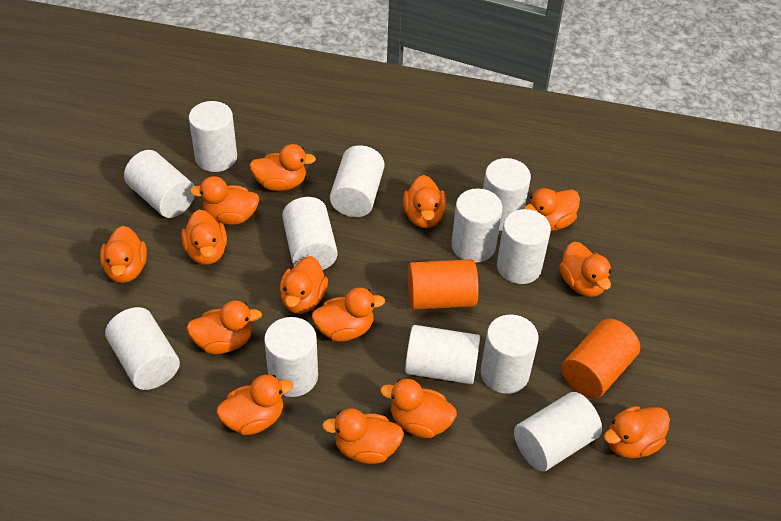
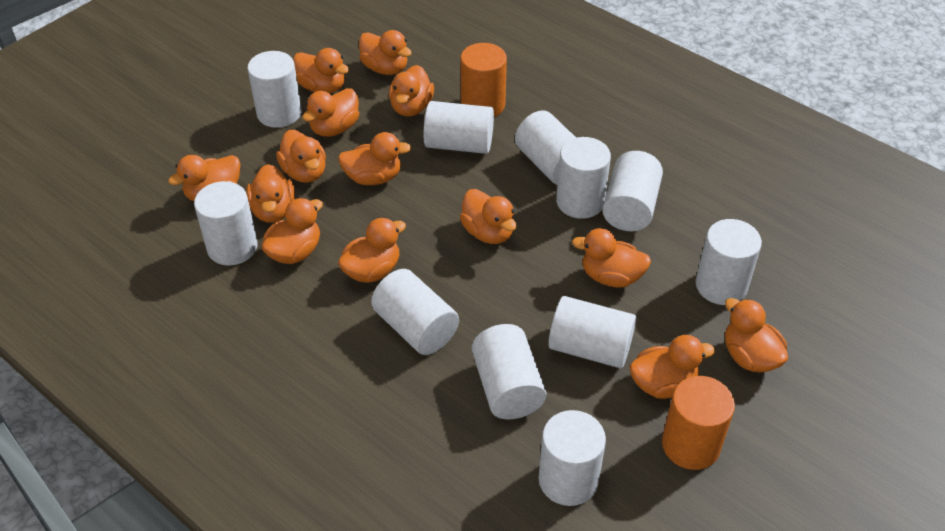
white cylinder: 12 -> 11

